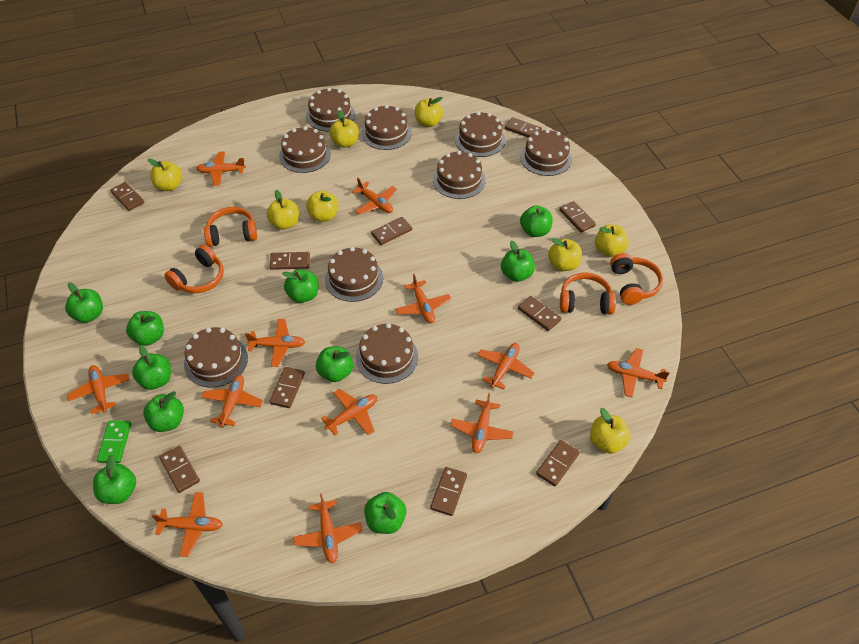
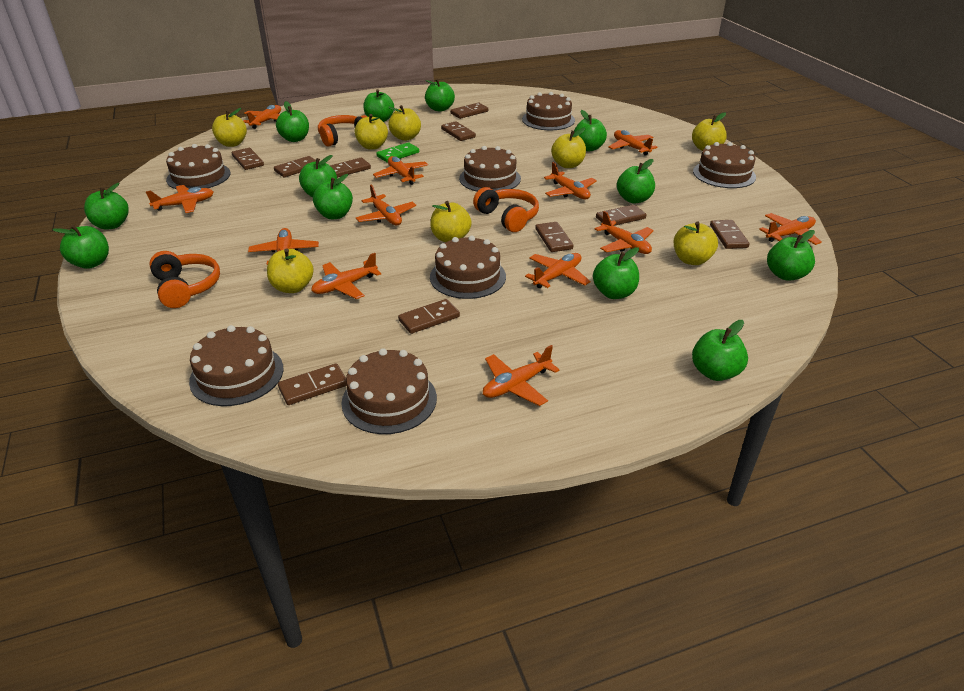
brown cake: 9 -> 7
green apple: 10 -> 12
orange headphones: 4 -> 3

